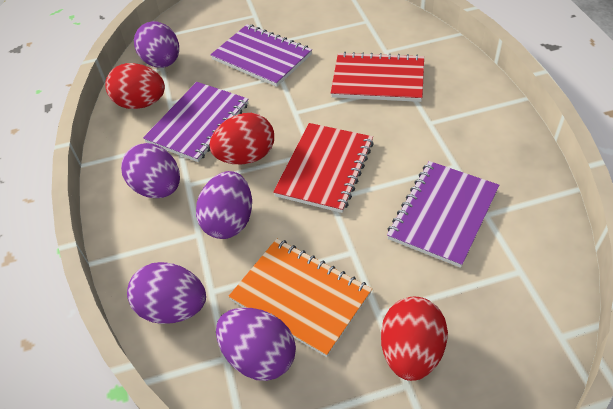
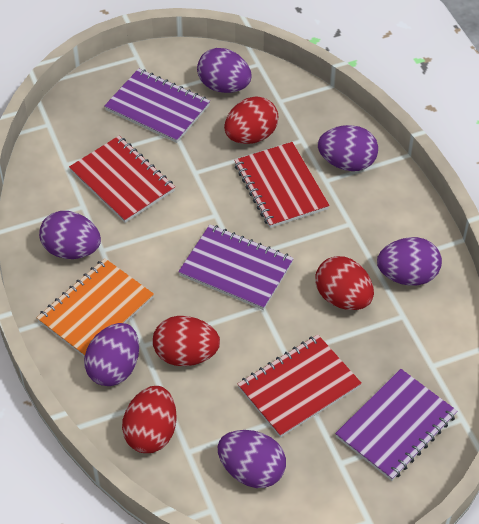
purple egg: 5 -> 6
red egg: 3 -> 4
red notebook: 2 -> 3

